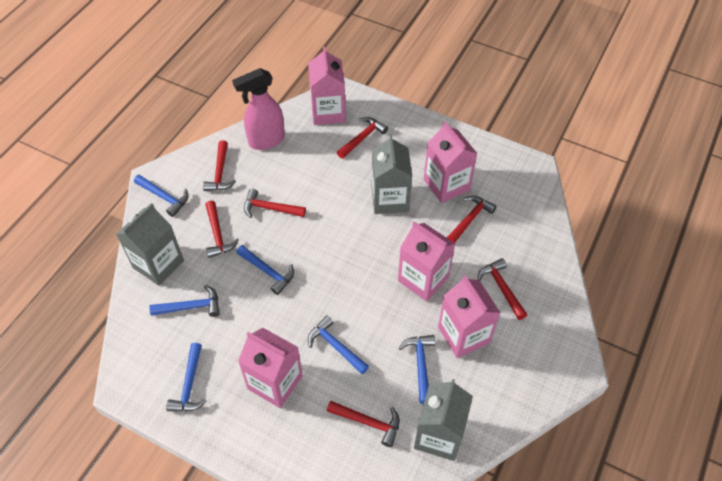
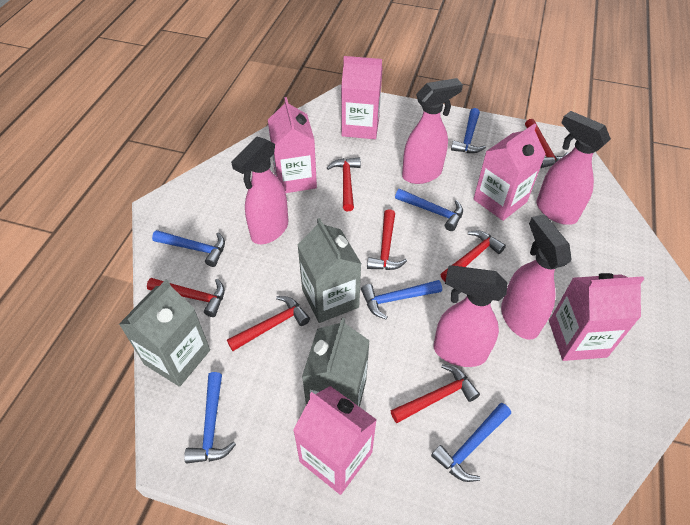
pink spray bottle: 1 -> 5

